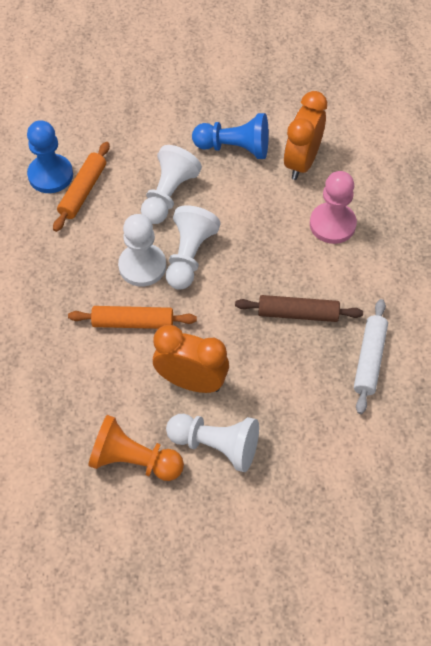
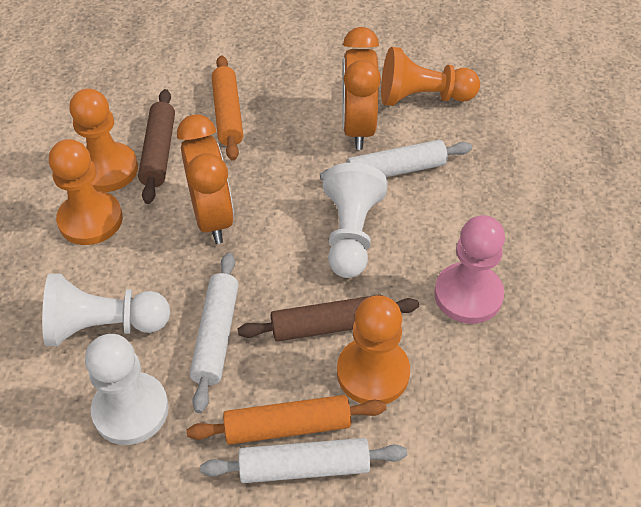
blue pawn: 2 -> 0
brown rolling pin: 1 -> 2
orange pawn: 1 -> 4
white pawn: 4 -> 3
white rolling pin: 1 -> 3

